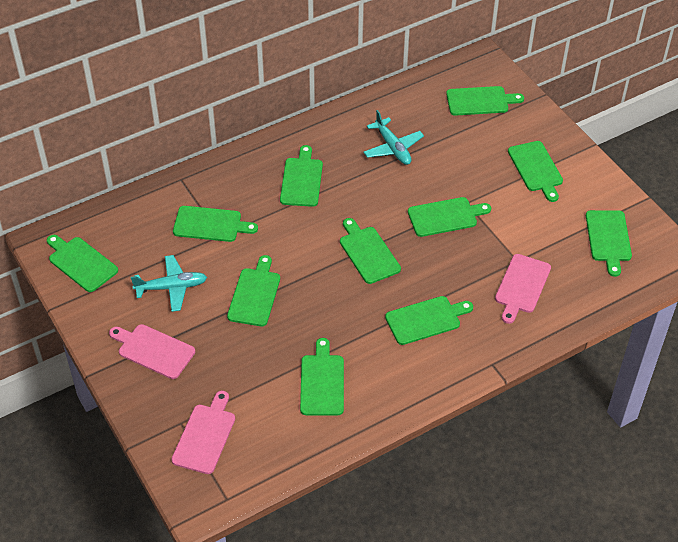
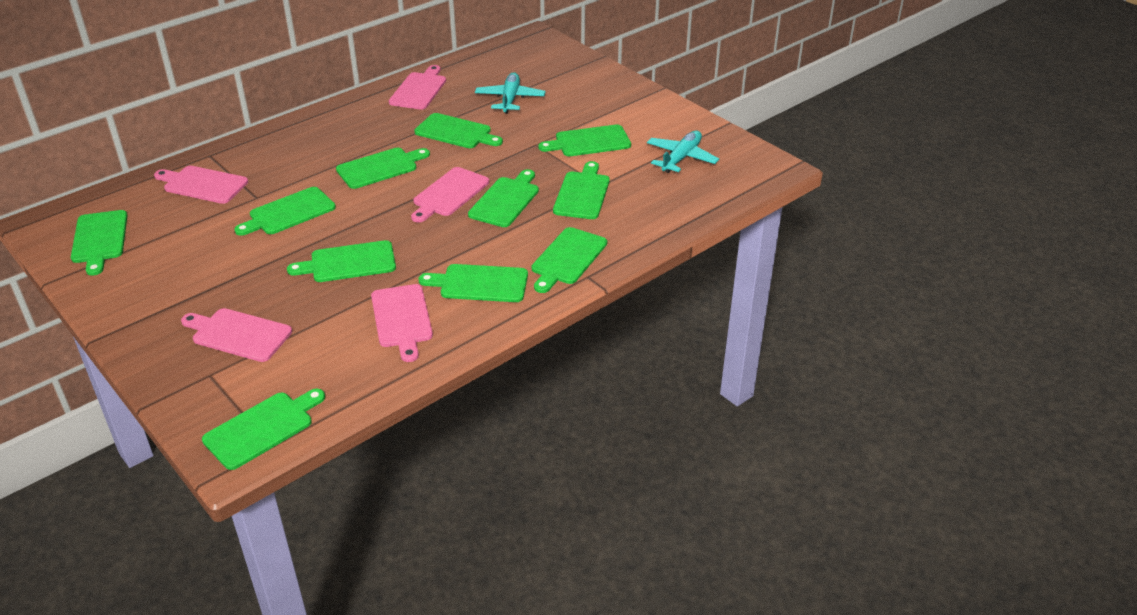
pink cutting board: 3 -> 5

